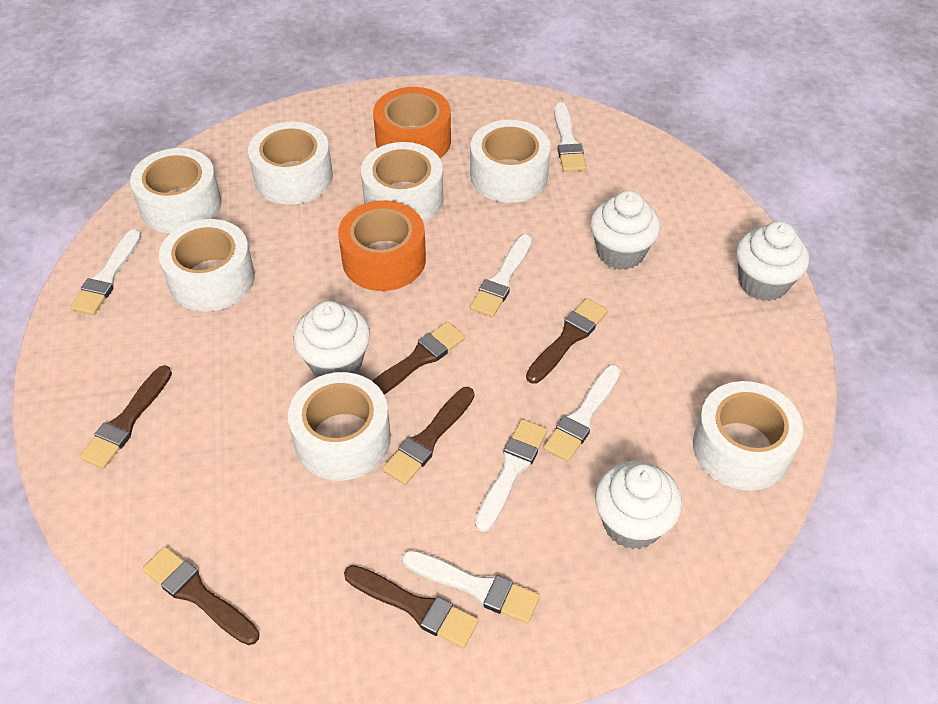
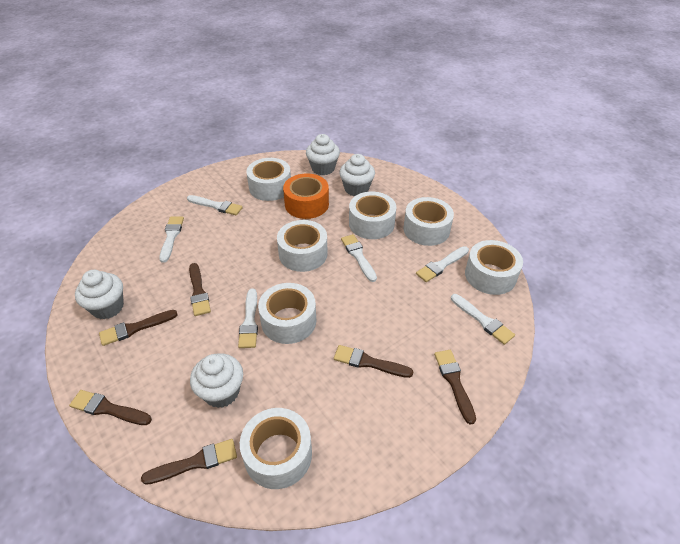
orange tape: 2 -> 1

